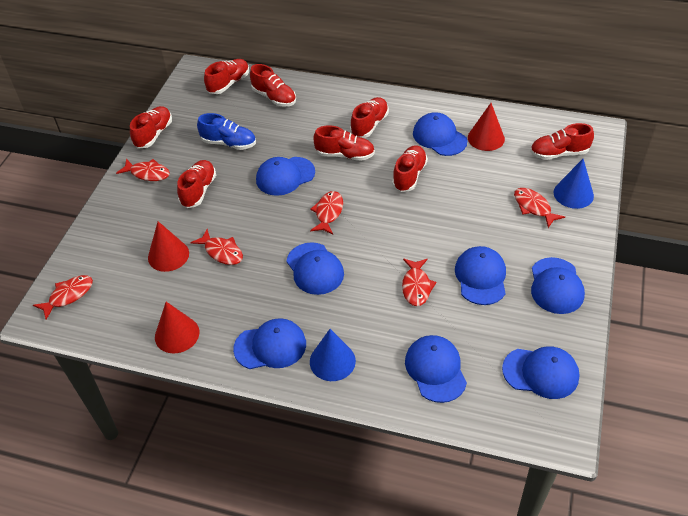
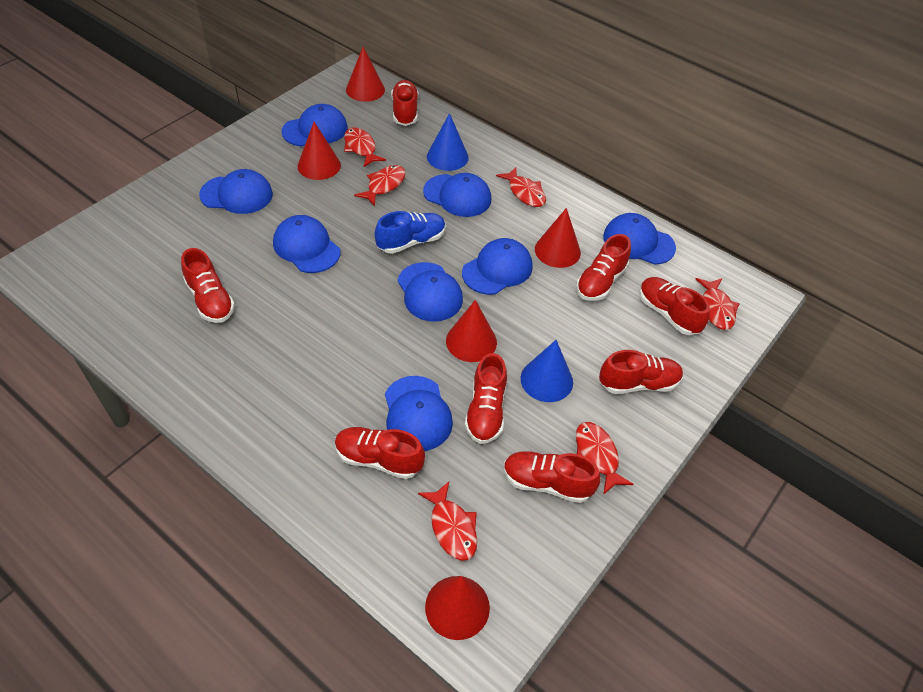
red cone: 3 -> 5

